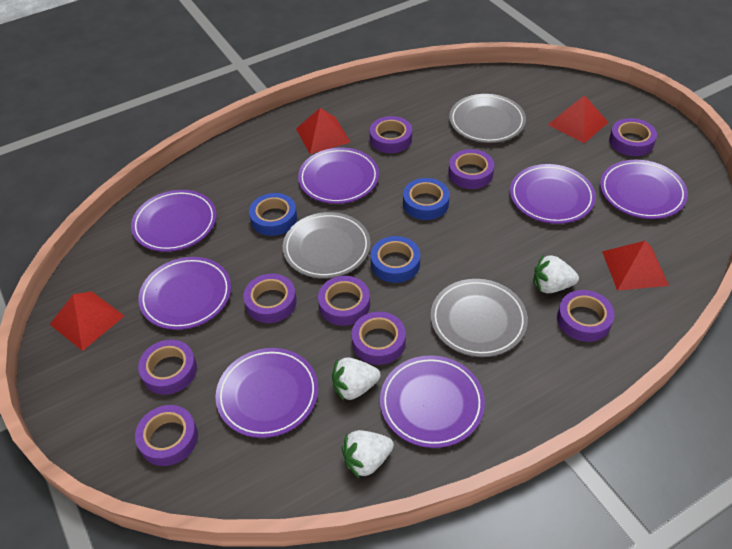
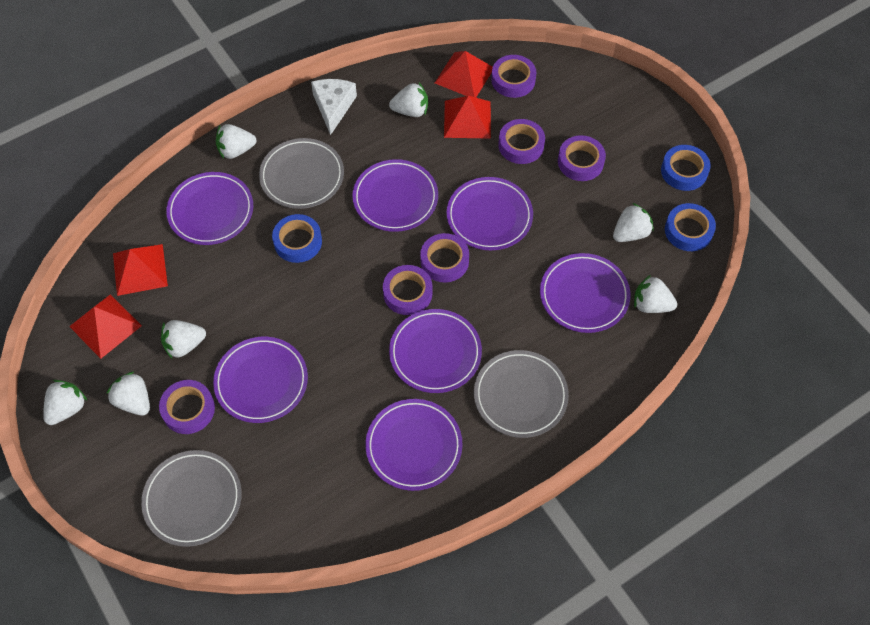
purple tape: 9 -> 6
white cheese: 0 -> 1
white strawberry: 3 -> 7

